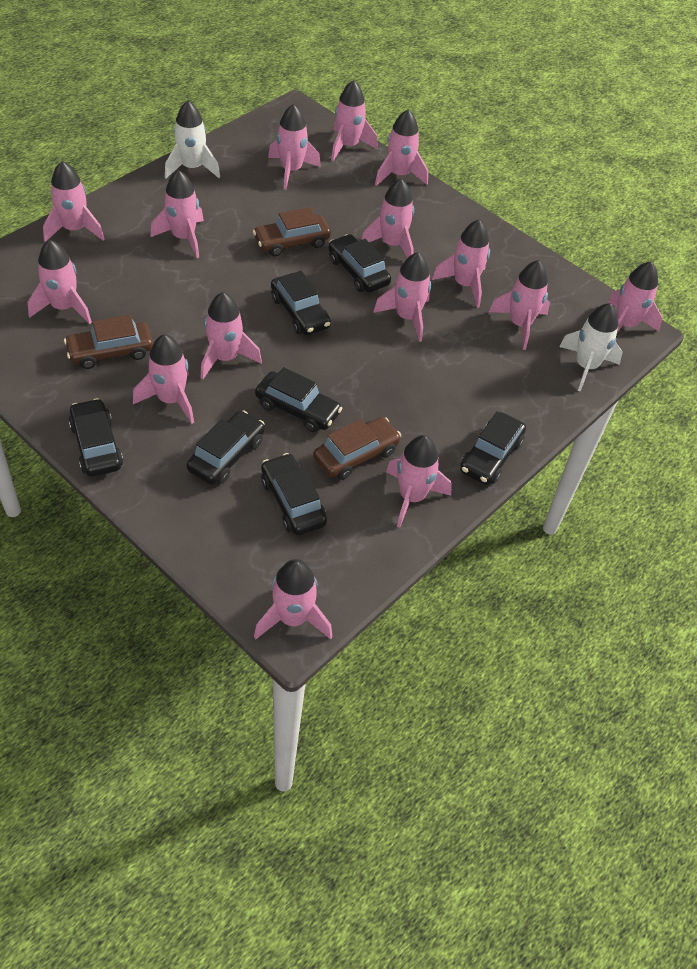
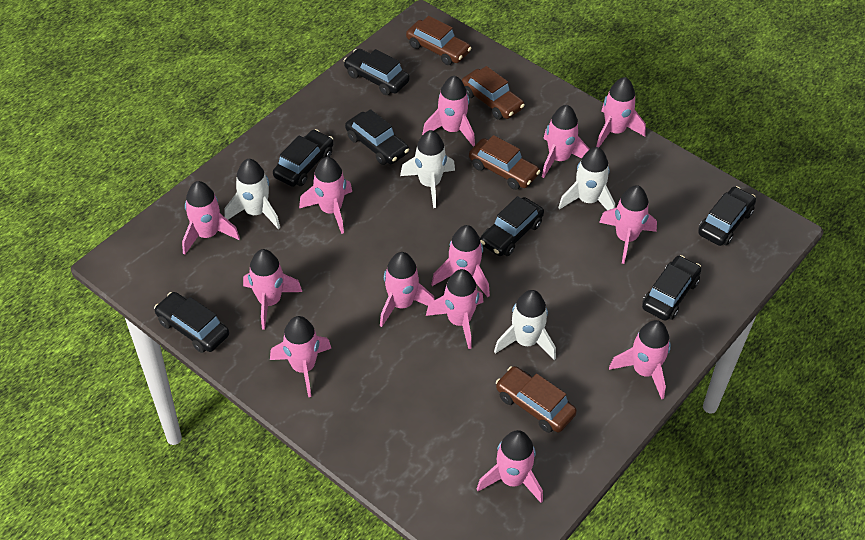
brown car: 3 -> 4
pink rocket: 15 -> 13
white rocket: 2 -> 4

